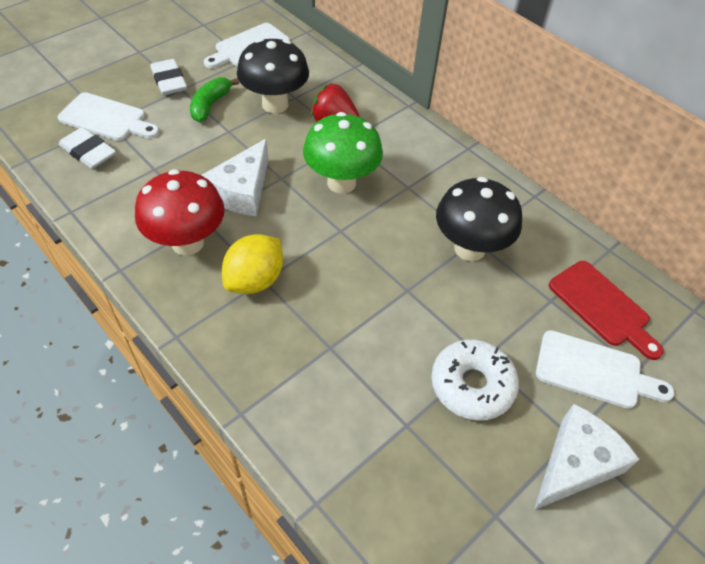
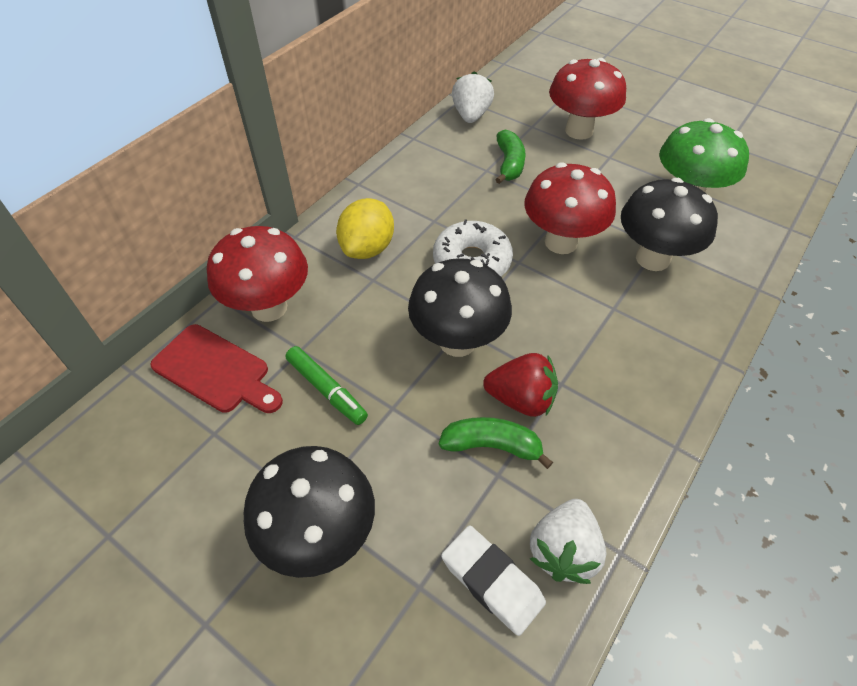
black mushroom: 2 -> 3
green banana: 1 -> 2
green marker: 0 -> 1
red mushroom: 1 -> 3
white cheese: 2 -> 0
white cutting board: 3 -> 0
white eraser: 2 -> 1
white strawberry: 0 -> 2

